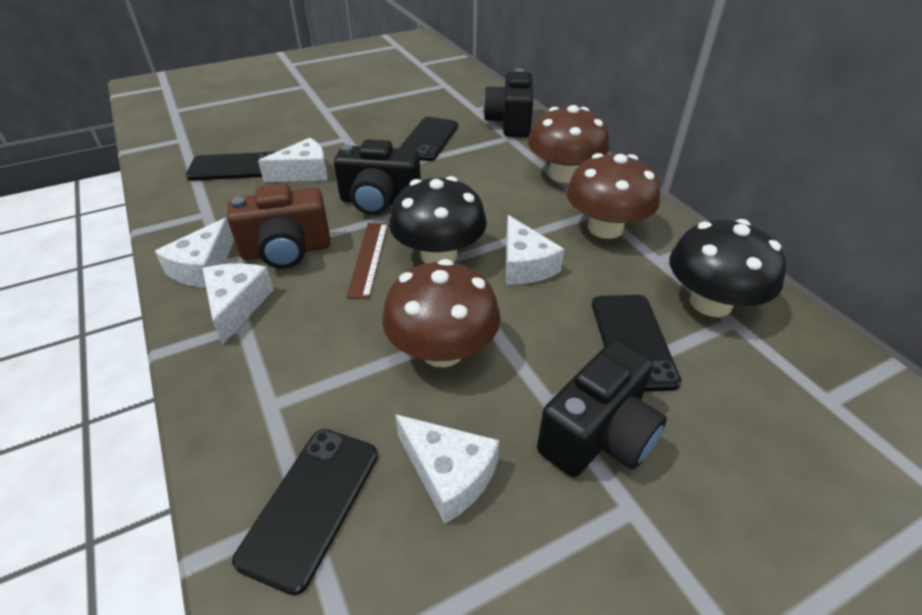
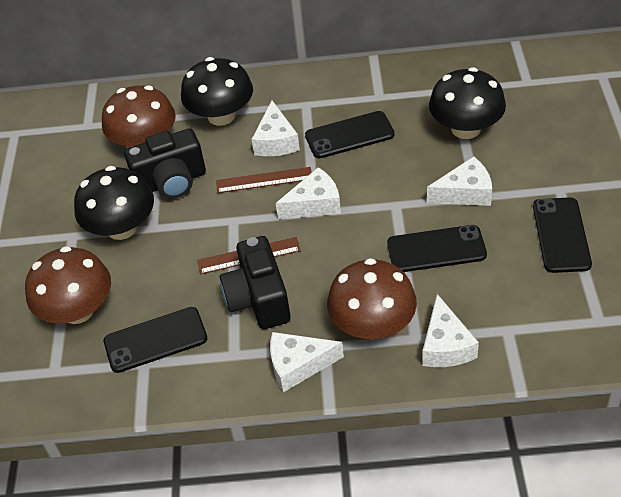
black camera: 3 -> 2
black mushroom: 2 -> 3
brown camera: 1 -> 0
brown ruler: 1 -> 2

